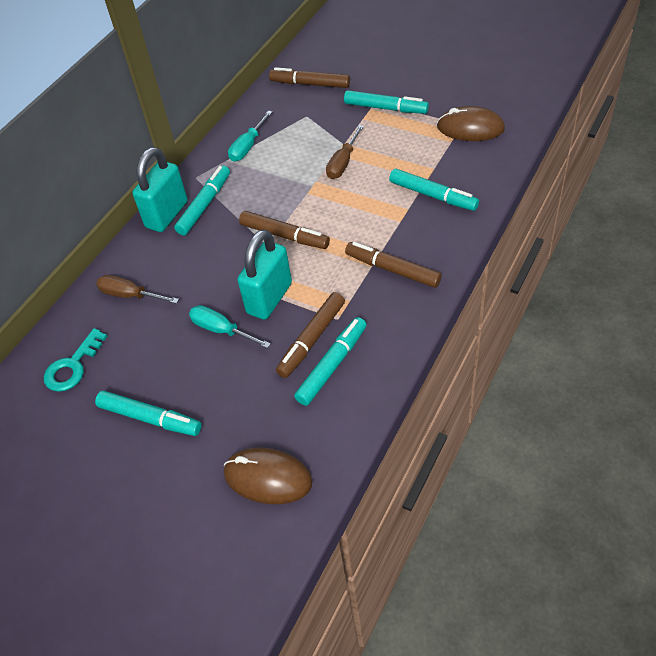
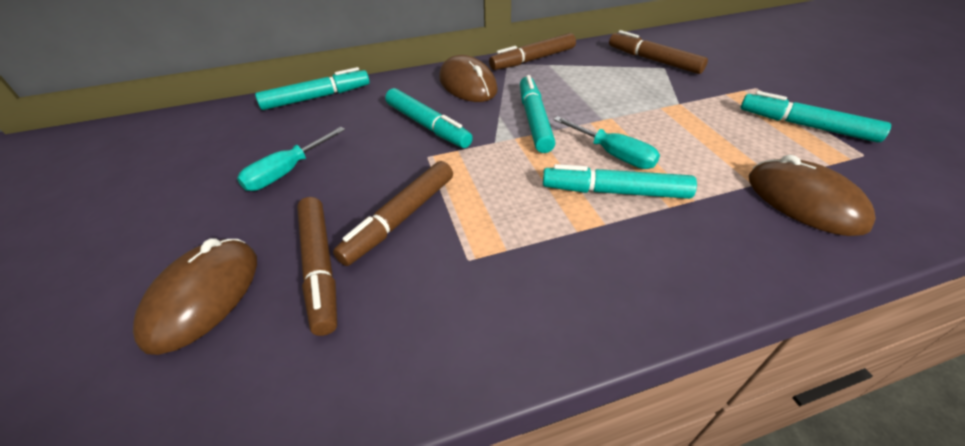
brown mouse: 2 -> 3
brown screwdriver: 2 -> 0
turquoise key: 1 -> 0
turquoise padlock: 2 -> 0

